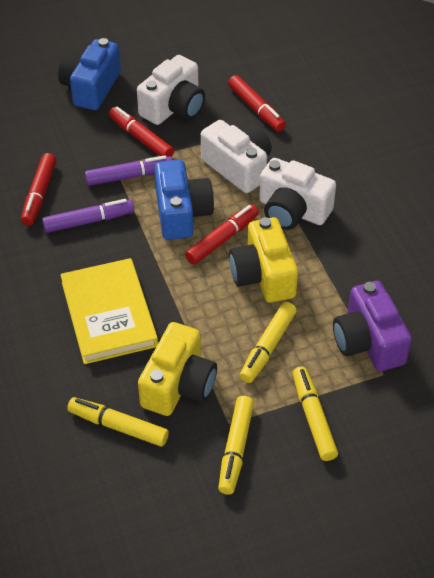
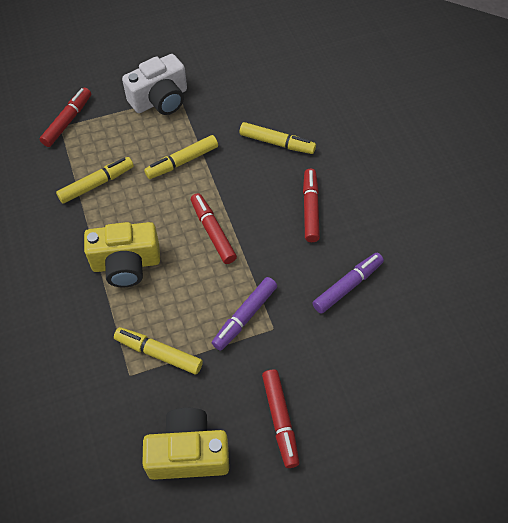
blue camera: 2 -> 0
purple camera: 1 -> 0
white camera: 3 -> 1
yellow book: 1 -> 0

